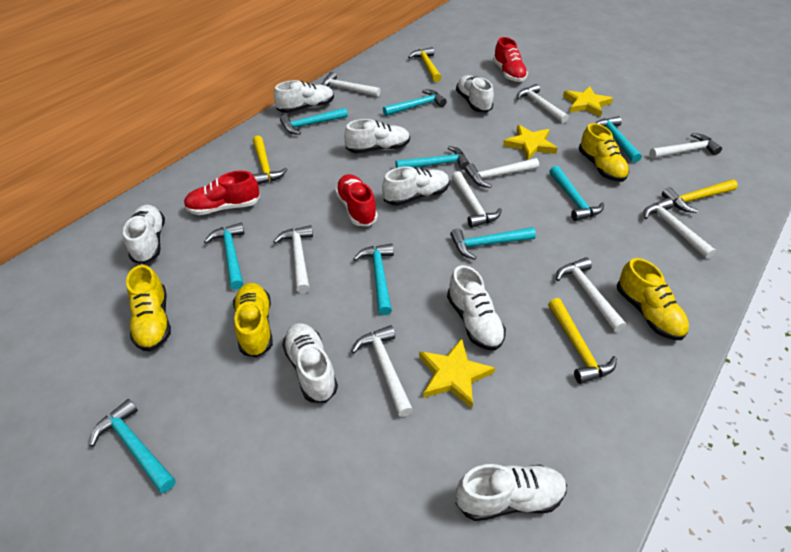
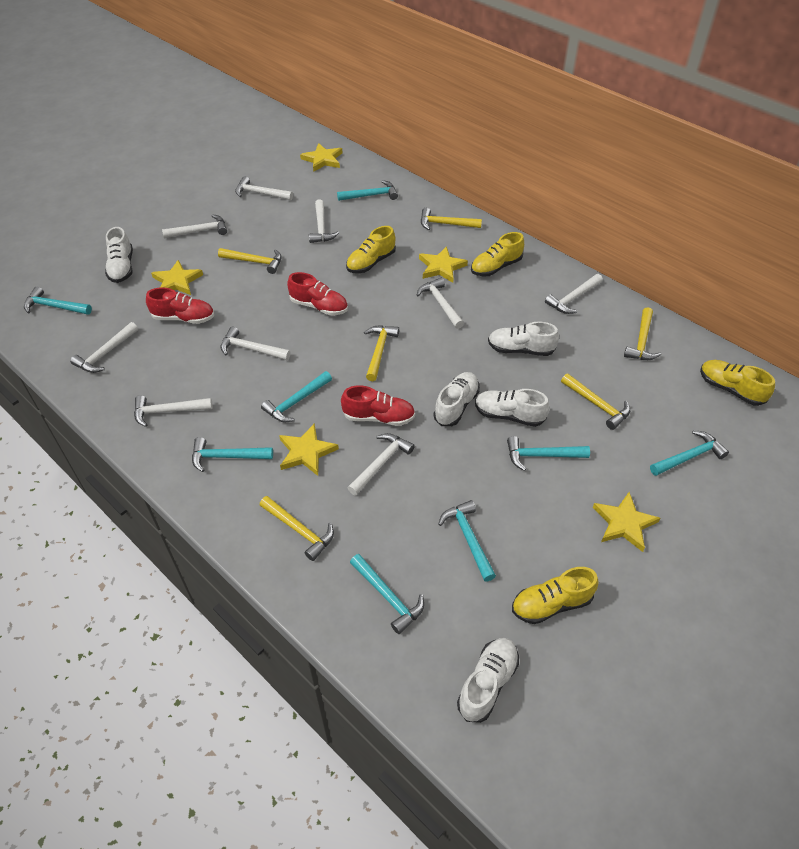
turquoise hammer: 9 -> 8
white shoe: 8 -> 5
yellow hammer: 4 -> 6
yellow star: 3 -> 5

